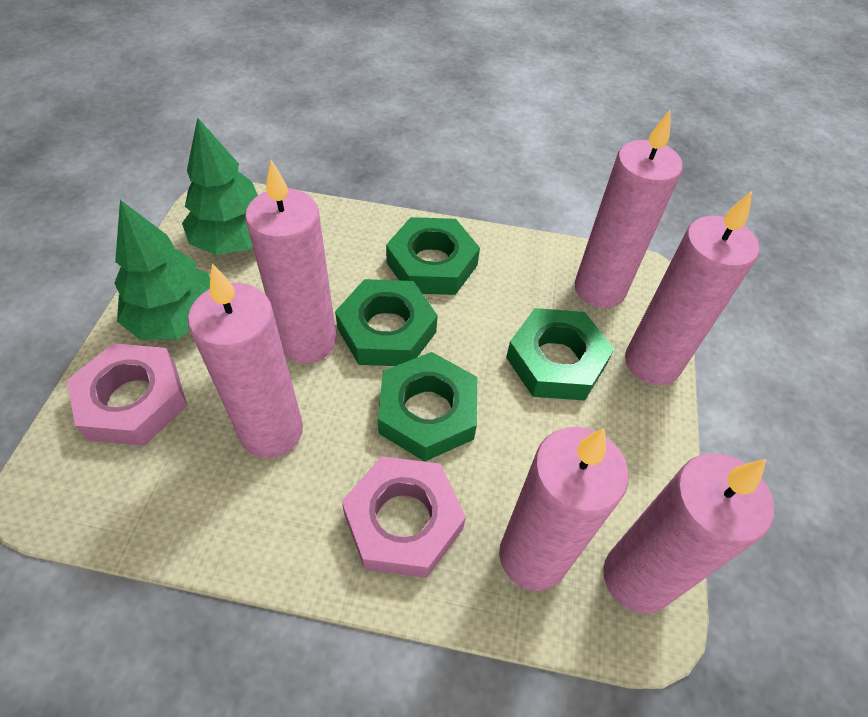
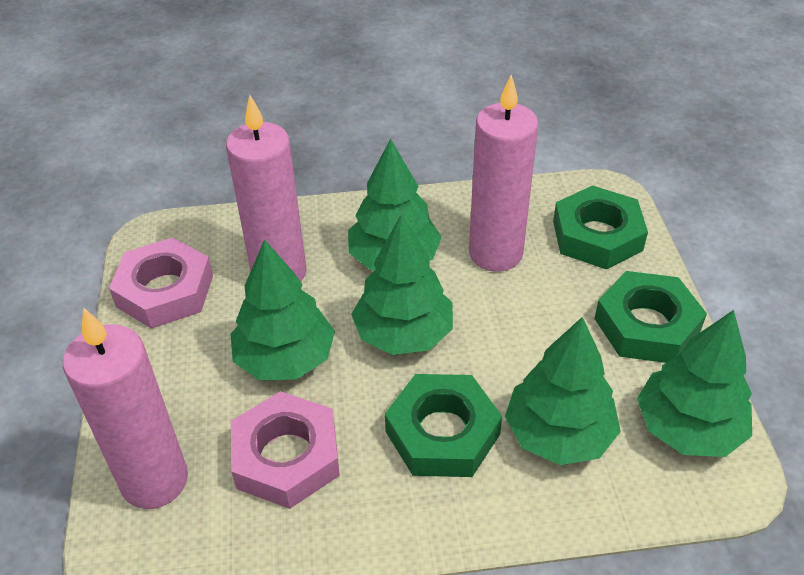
green nut: 4 -> 3
green tree: 2 -> 5
pink candle: 6 -> 3

